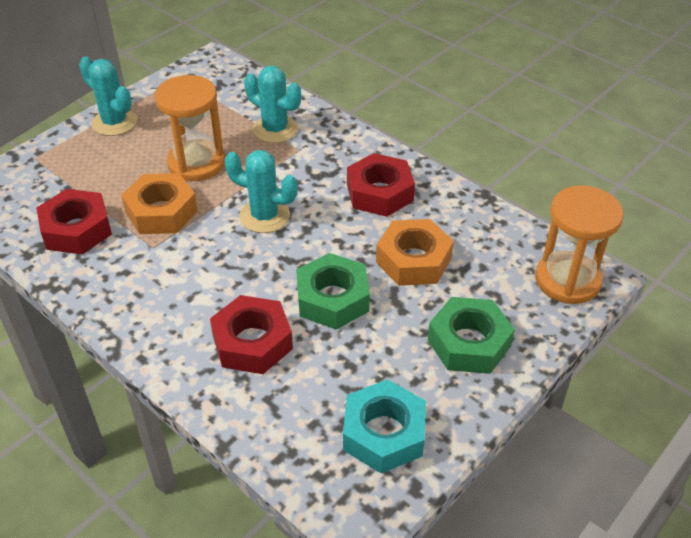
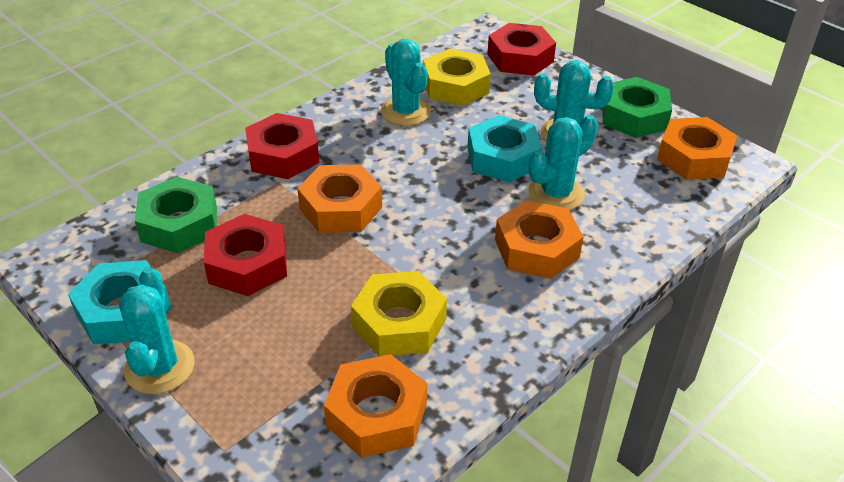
orange hourglass: 2 -> 0
orange nut: 2 -> 4
turquoise cactus: 3 -> 4
turquoise nut: 1 -> 2
yellow nut: 0 -> 2

